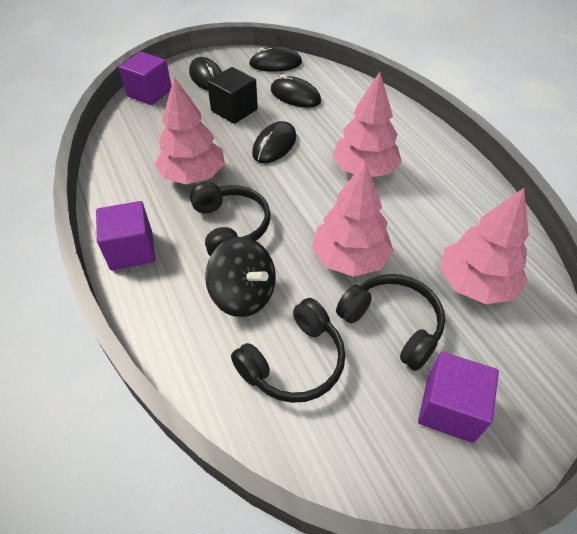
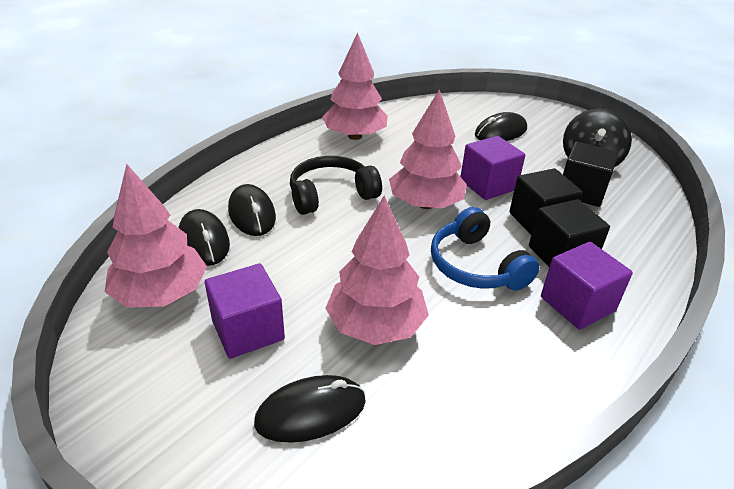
black cube: 1 -> 3
black headphones: 3 -> 1
blue headphones: 0 -> 1

